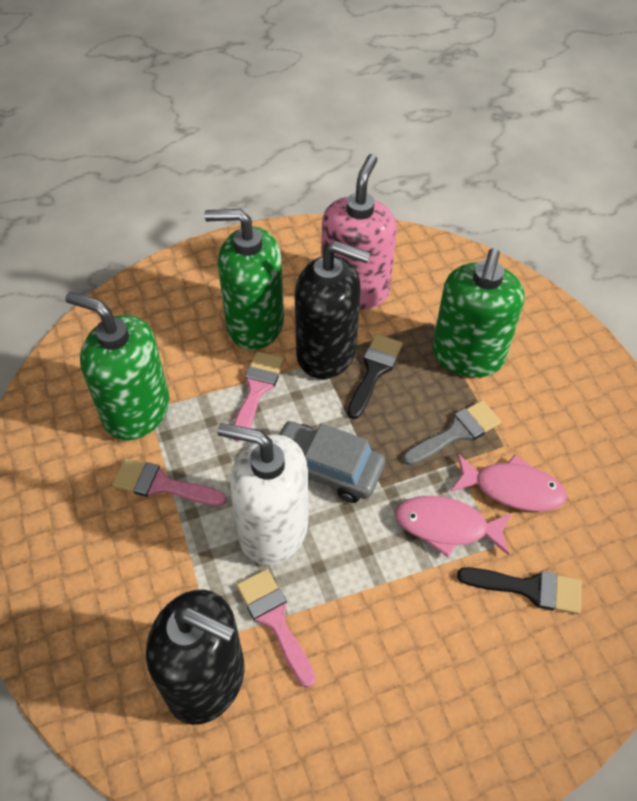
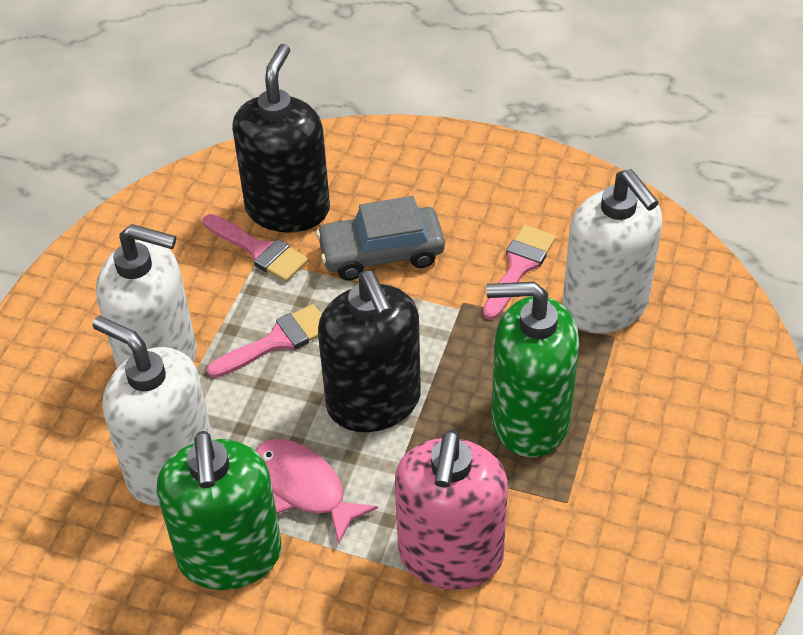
black brush: 2 -> 0
green soap dispenser: 3 -> 2
grey brush: 1 -> 0
pink fish: 2 -> 1
white soap dispenser: 1 -> 3

